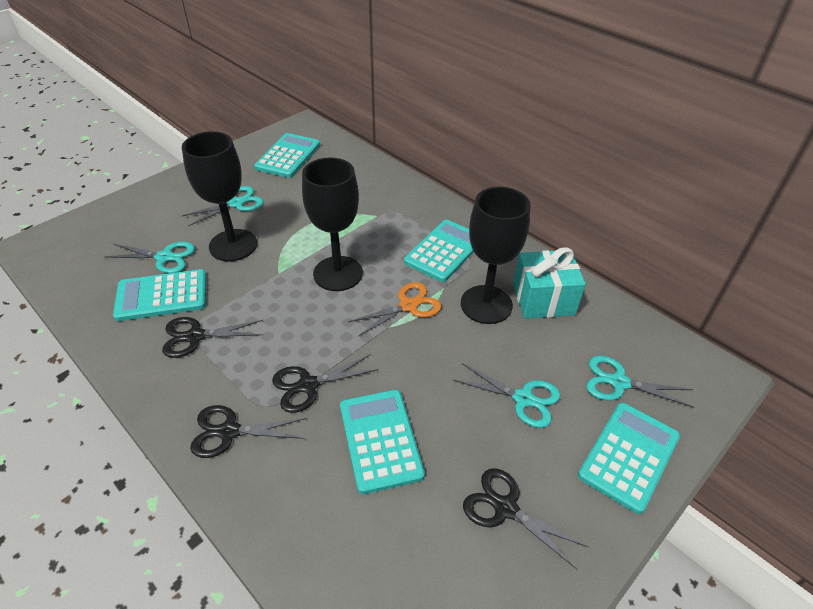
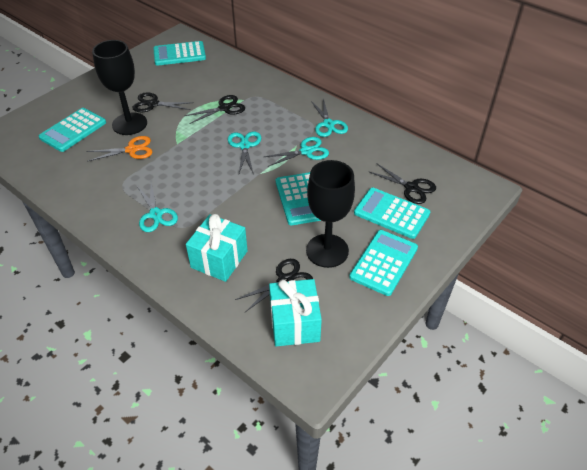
black goblet: 3 -> 2
turquoise gift: 1 -> 2

